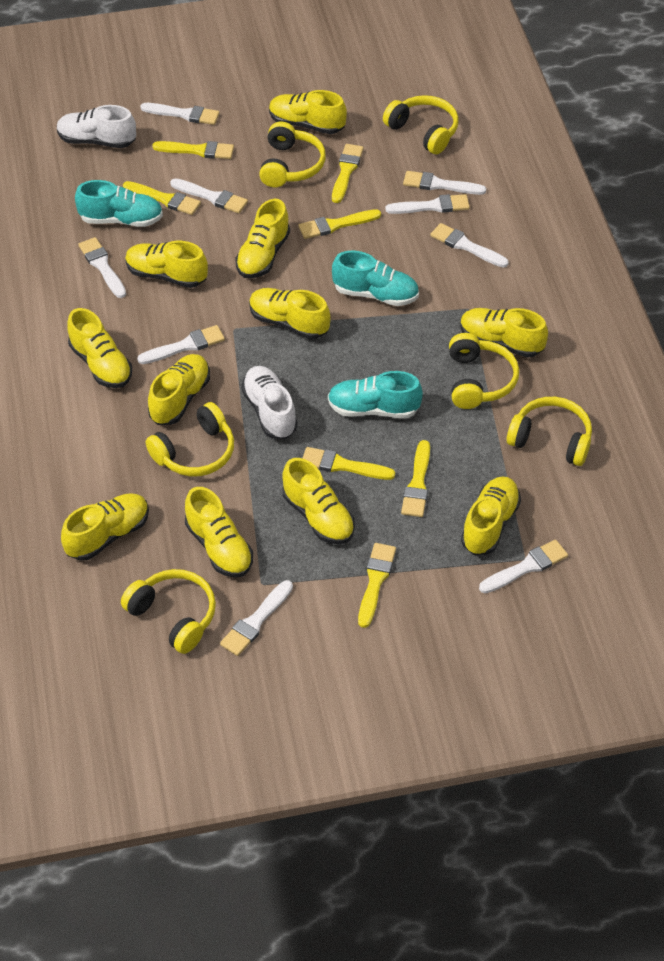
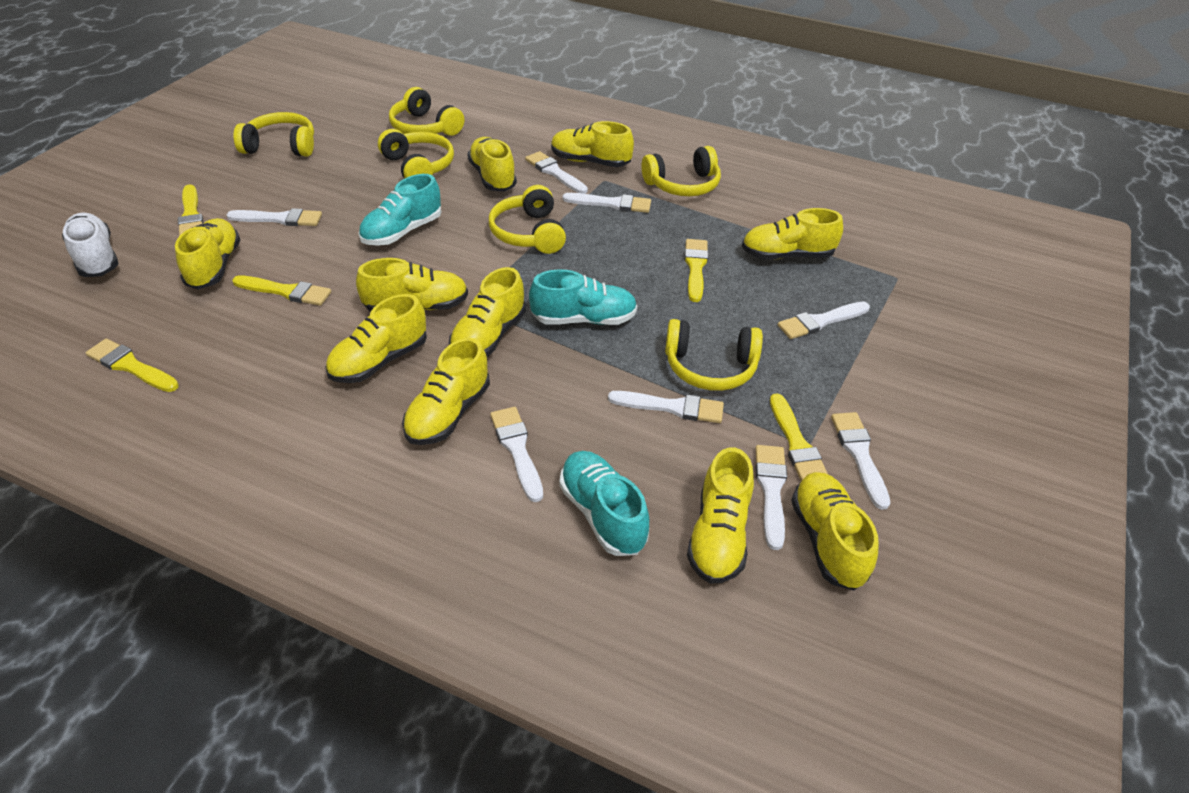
white brush: 9 -> 8
white shoe: 2 -> 1
yellow brush: 7 -> 5
yellow shoe: 11 -> 10

